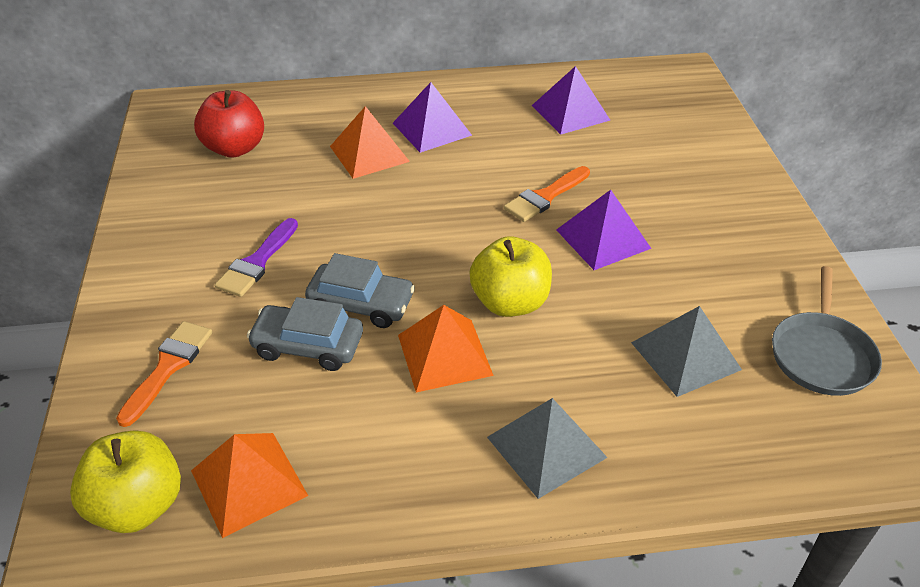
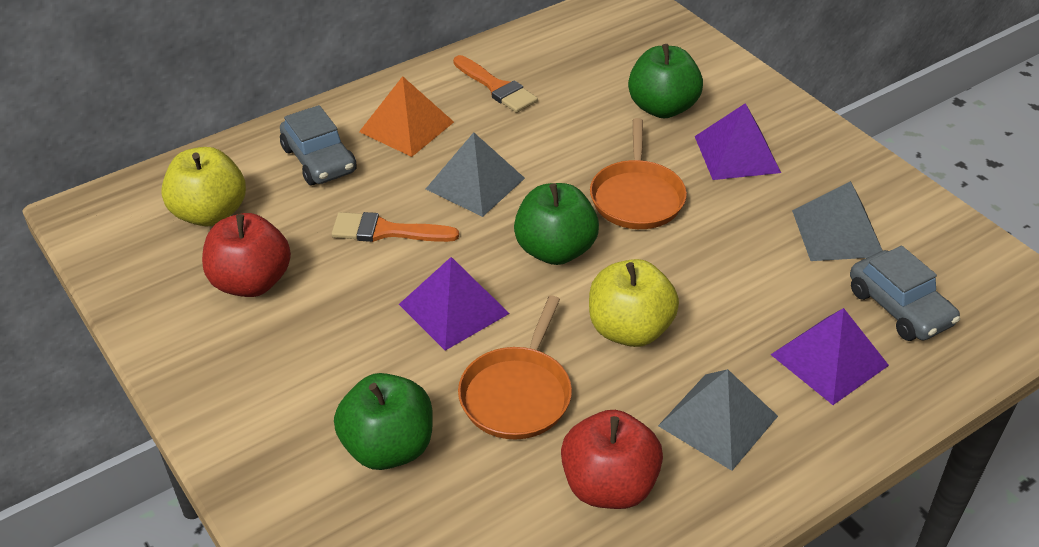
green apple: 0 -> 3
grey pan: 1 -> 0
grey pyramid: 2 -> 3
orange pan: 0 -> 2
orange pyramid: 3 -> 1
purple brush: 1 -> 0
red apple: 1 -> 2

